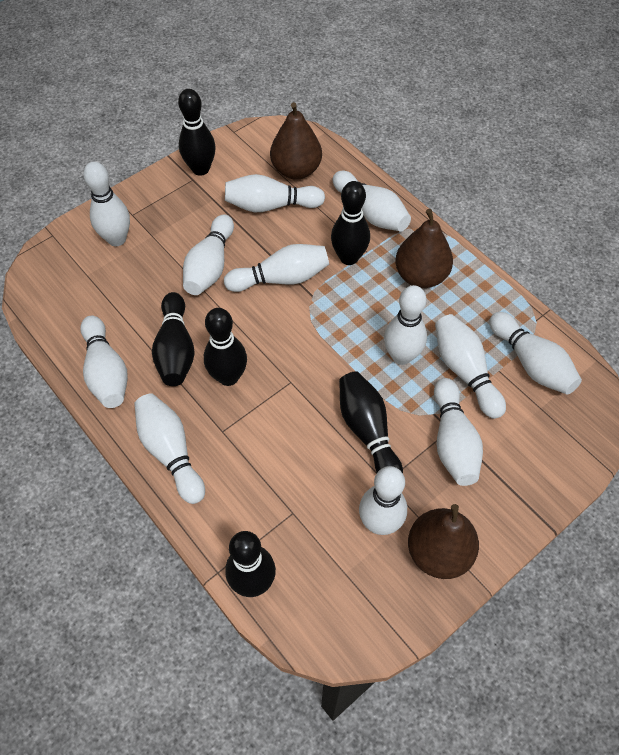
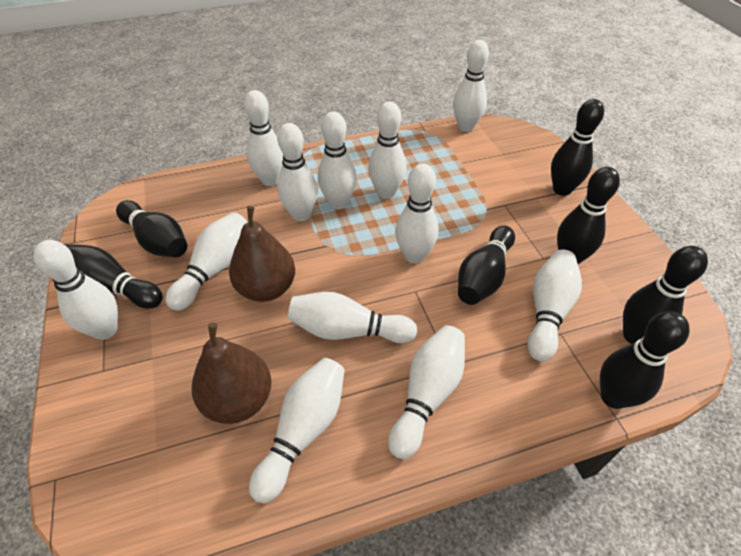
black bowling pin: 6 -> 7
brown pear: 3 -> 2

